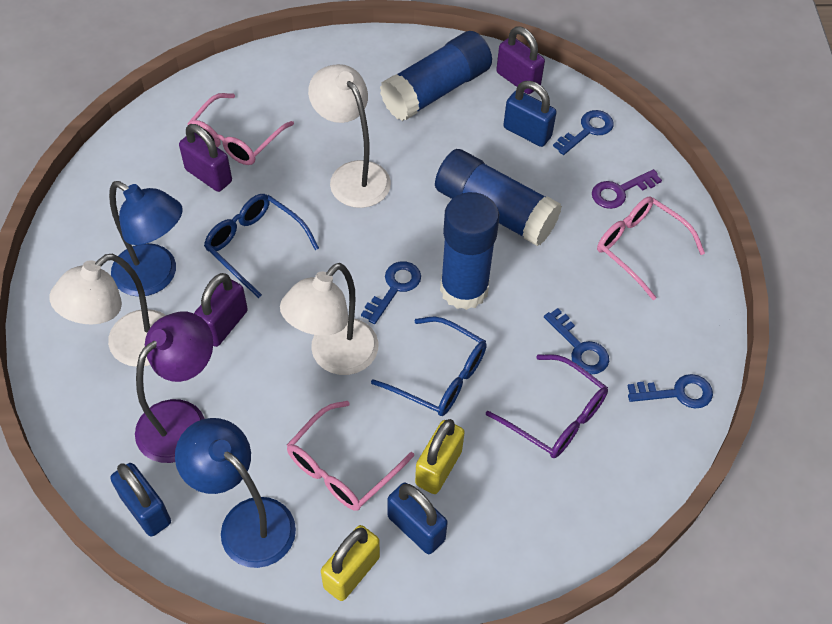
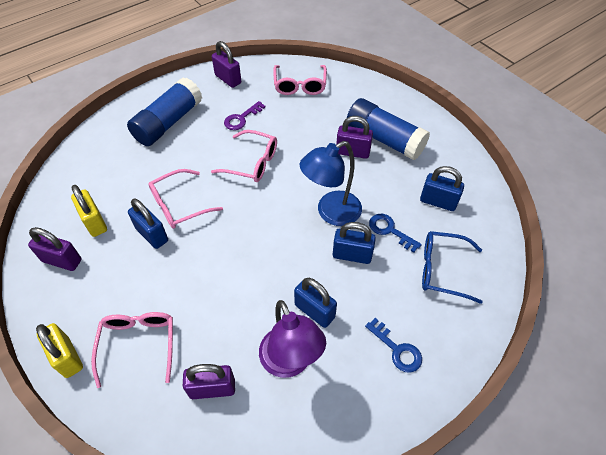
blue glasses: 2 -> 1
blue glue stick: 3 -> 2
blue key: 4 -> 2
blue lamp: 2 -> 1
blue padlock: 3 -> 4
pink glasses: 3 -> 4
purple glasses: 1 -> 0
purple padlock: 3 -> 4
white lamp: 3 -> 0

